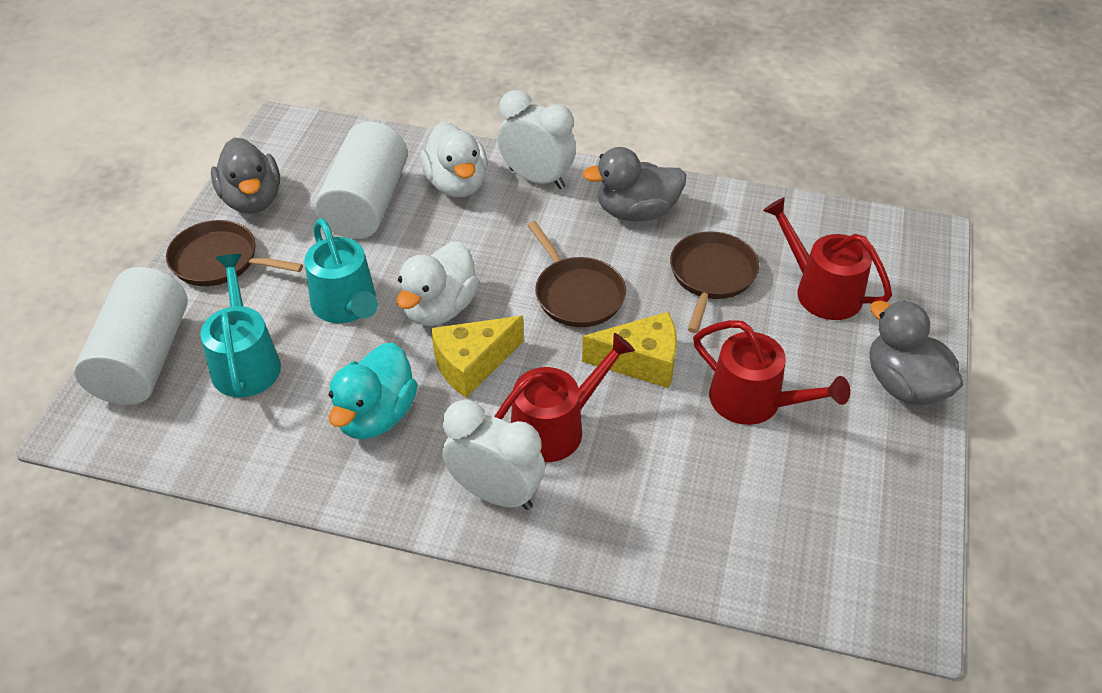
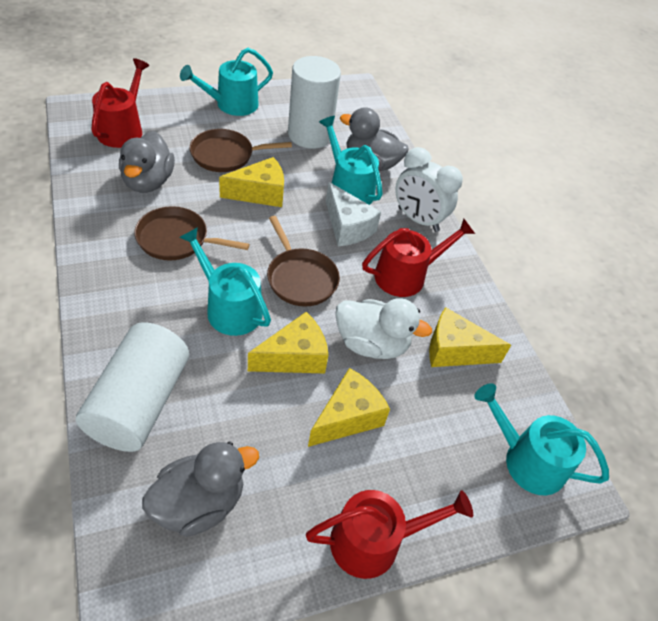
turquoise duck: 1 -> 0
turquoise watering can: 2 -> 4
white cheese: 0 -> 1
white clock: 2 -> 1
white duck: 2 -> 1
yellow cheese: 2 -> 4

